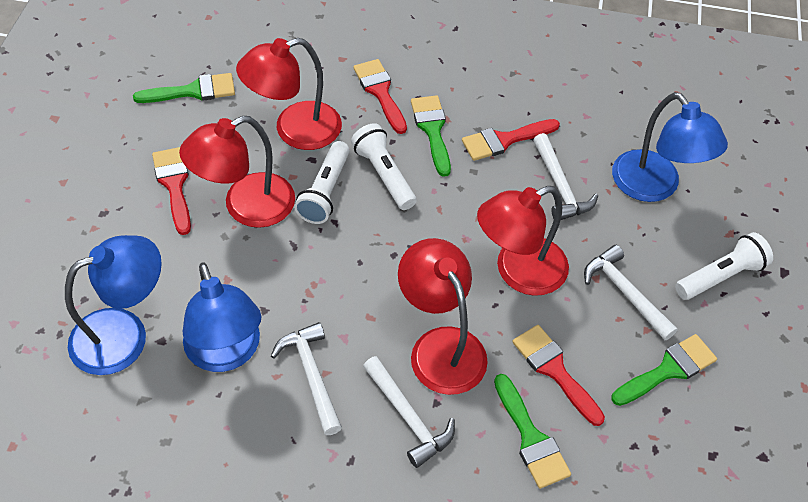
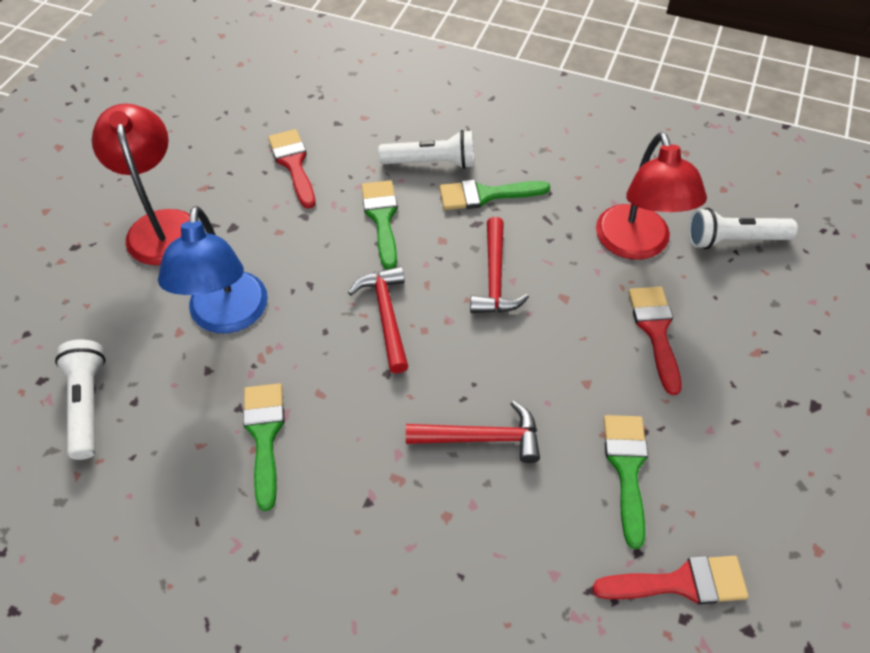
blue lamp: 3 -> 1
red brush: 4 -> 3
red hammer: 0 -> 3
red lamp: 4 -> 2
white hammer: 4 -> 0

